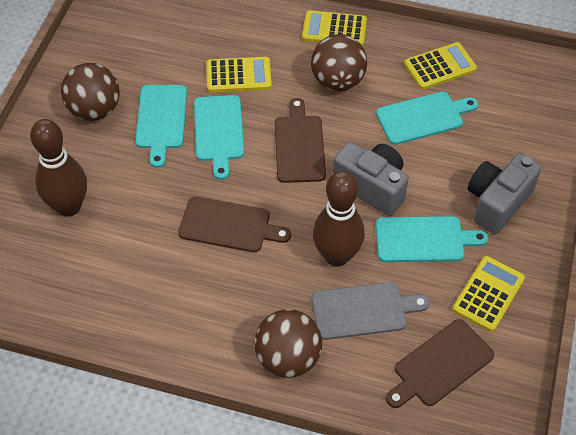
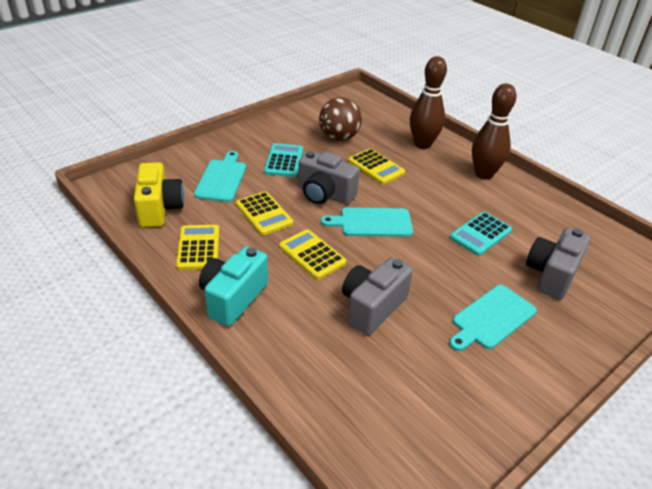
brown ball: 3 -> 1
brown cutting board: 3 -> 0
grey camera: 2 -> 3
grey cutting board: 1 -> 0
turquoise calculator: 0 -> 2
turquoise camera: 0 -> 1
turquoise cutting board: 4 -> 3
yellow camera: 0 -> 1

